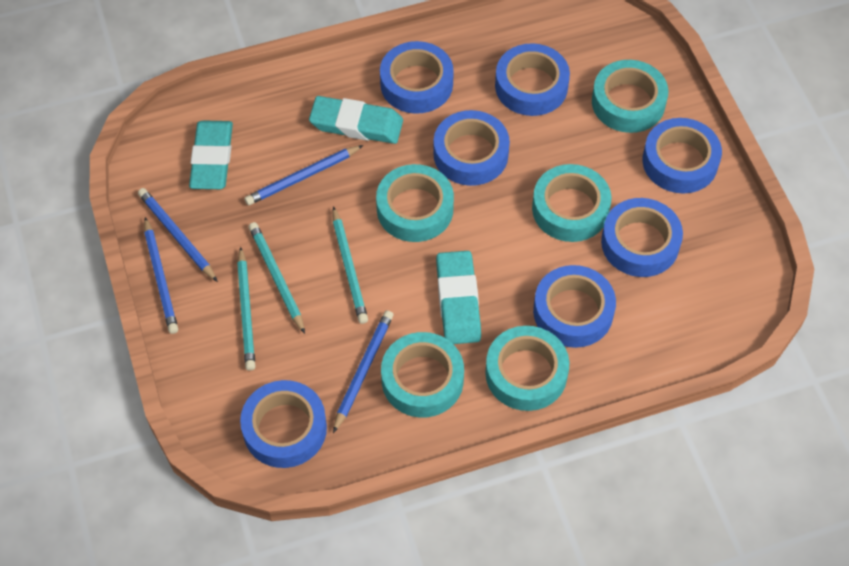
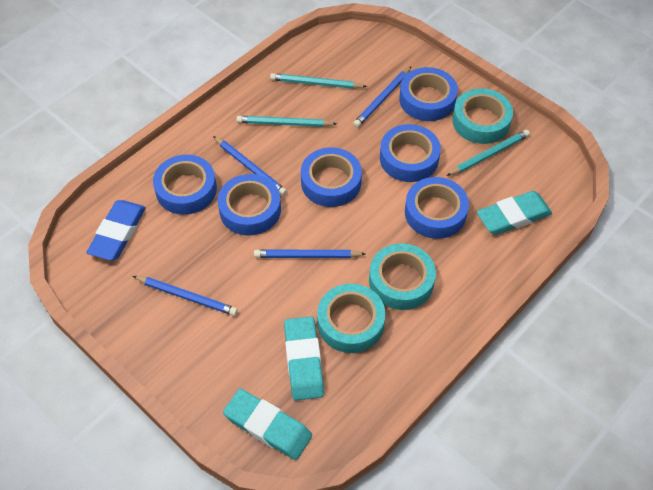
blue eraser: 0 -> 1
blue tape: 7 -> 6
turquoise tape: 5 -> 3

